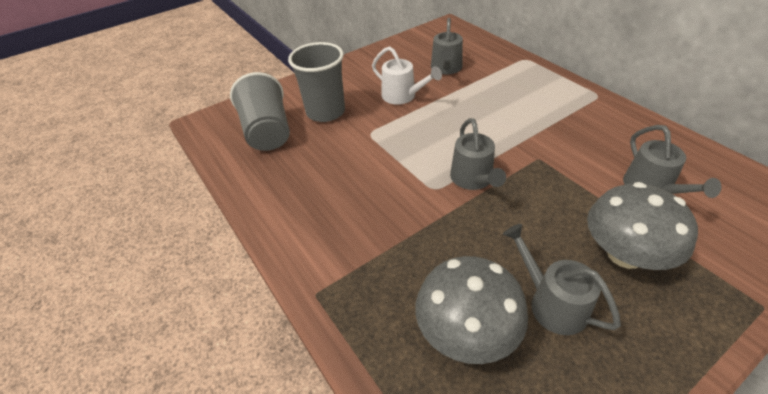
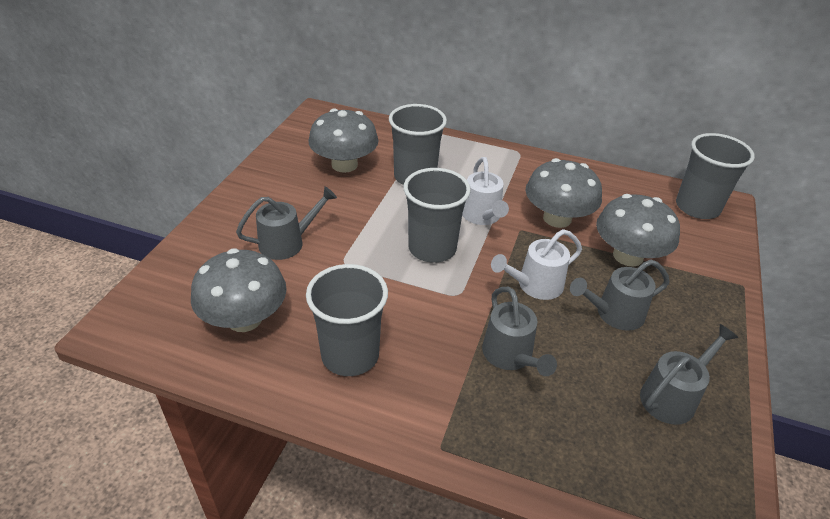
grey cup: 2 -> 4
grey mushroom: 2 -> 4
white watering can: 1 -> 2

